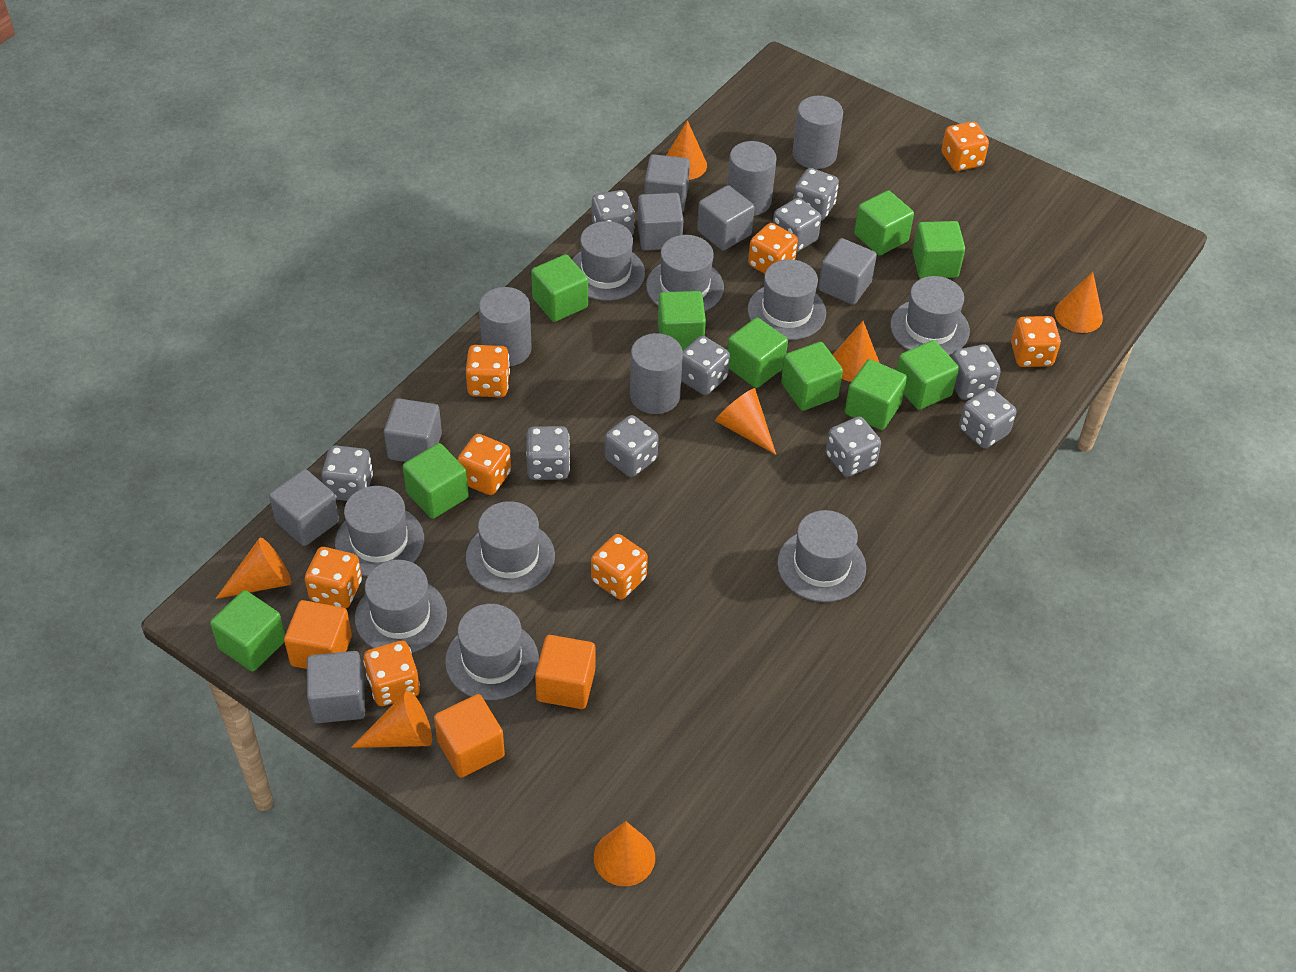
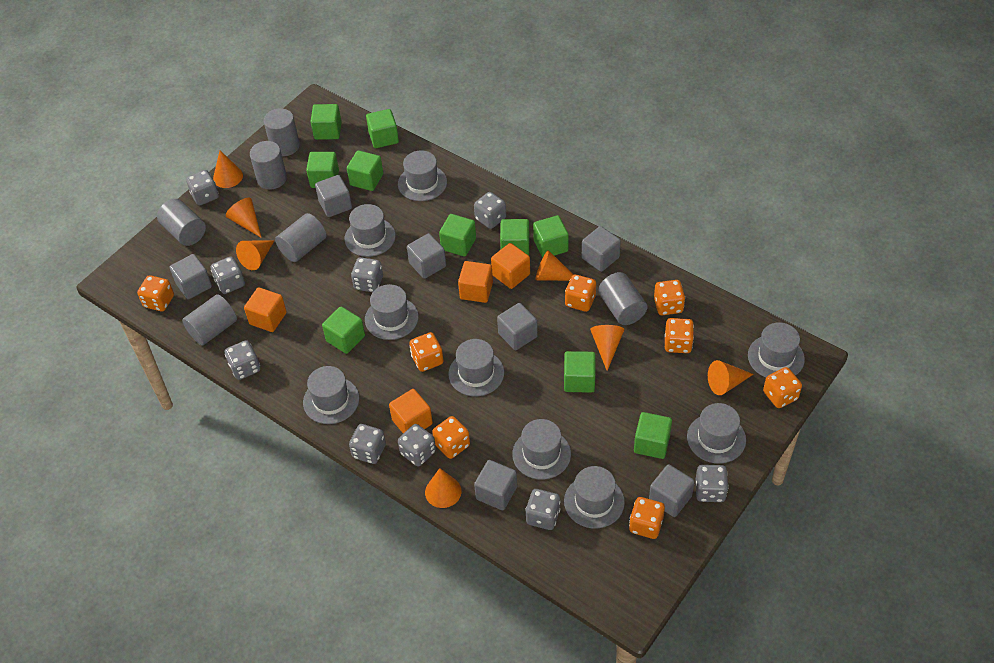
grey cylinder: 4 -> 6
grey dice: 10 -> 9
orange cube: 3 -> 4

